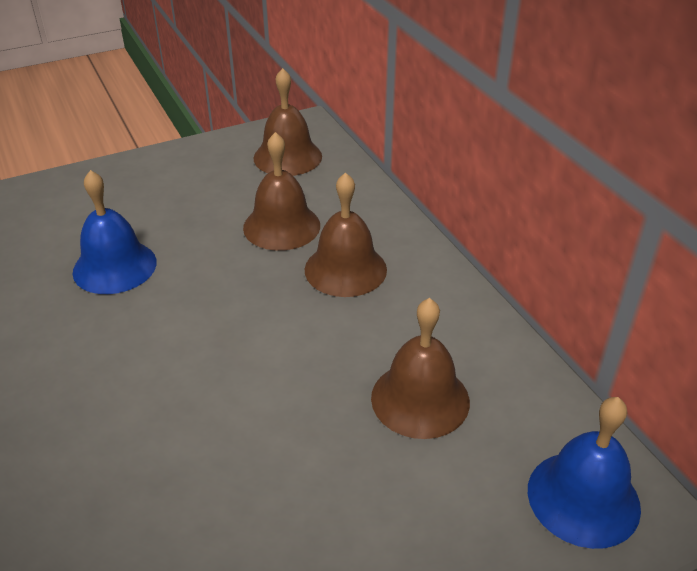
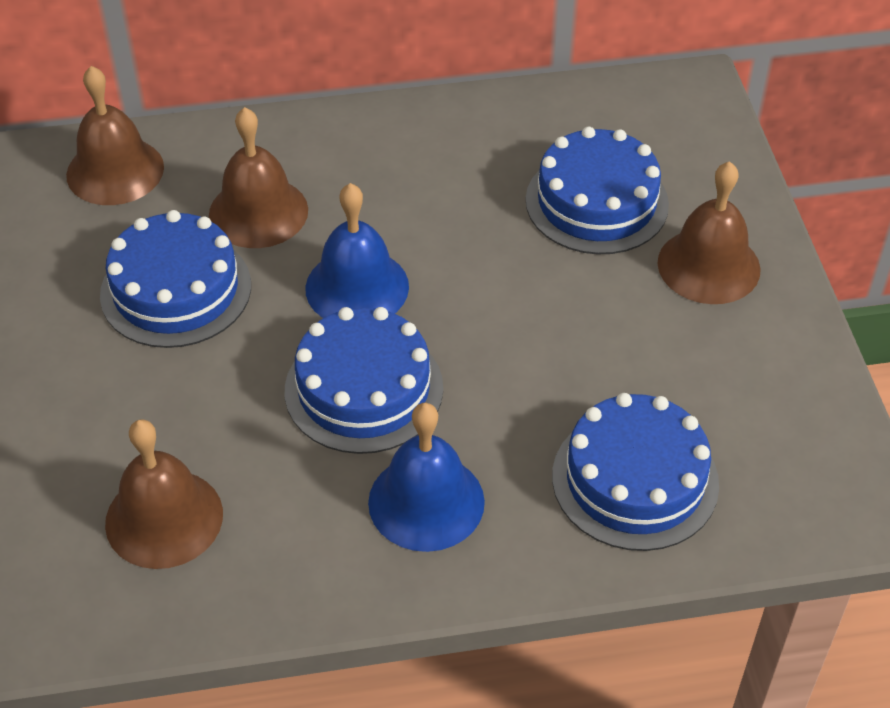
blue cake: 0 -> 4

